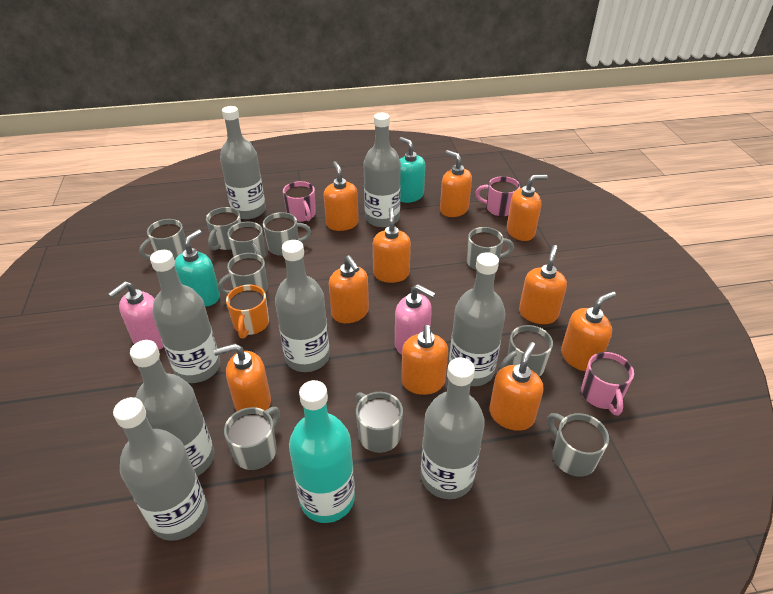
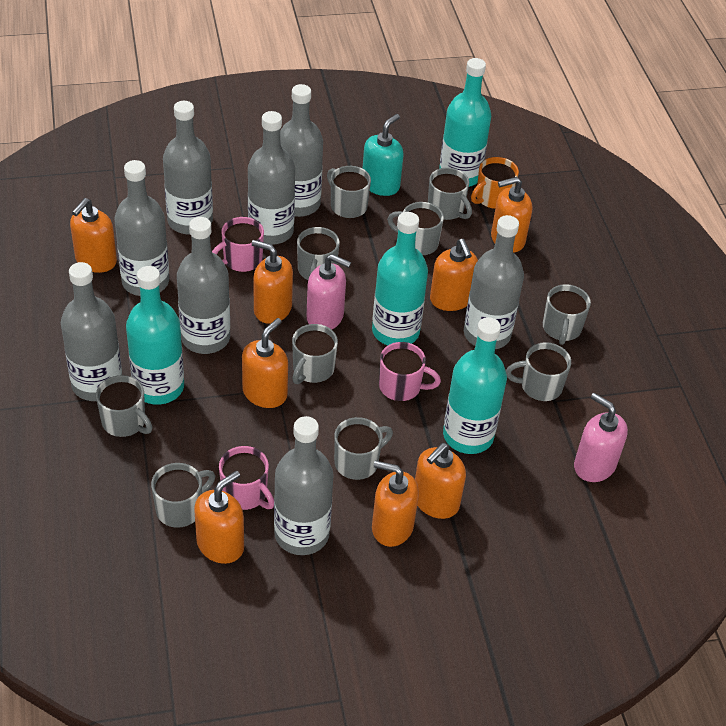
orange soap dispenser: 10 -> 8
turquoise bottle: 1 -> 4
turquoise soap dispenser: 2 -> 1

